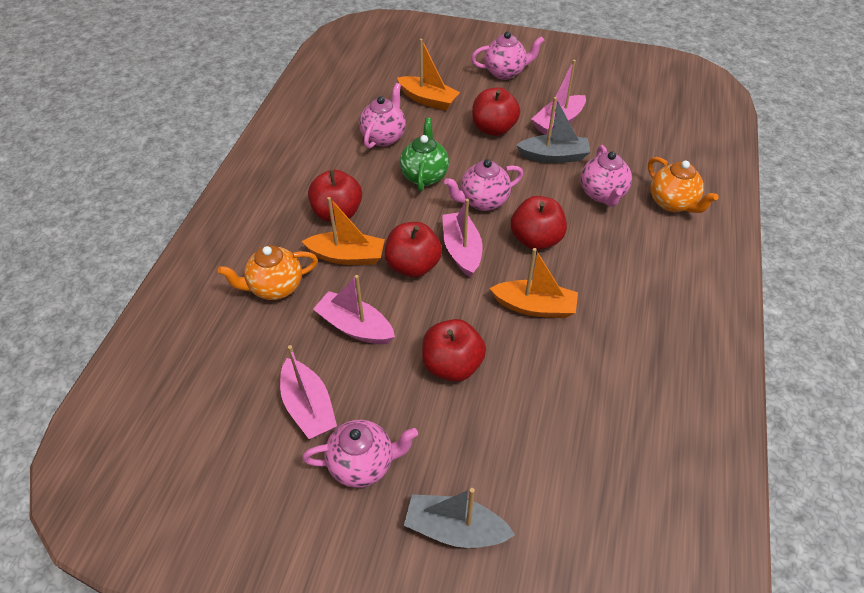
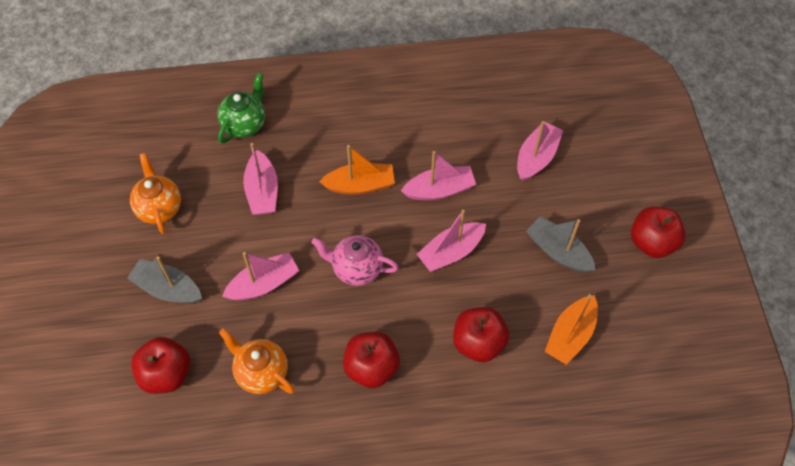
orange boat: 3 -> 2
pink boat: 4 -> 5
pink teapot: 5 -> 1
red apple: 5 -> 4

